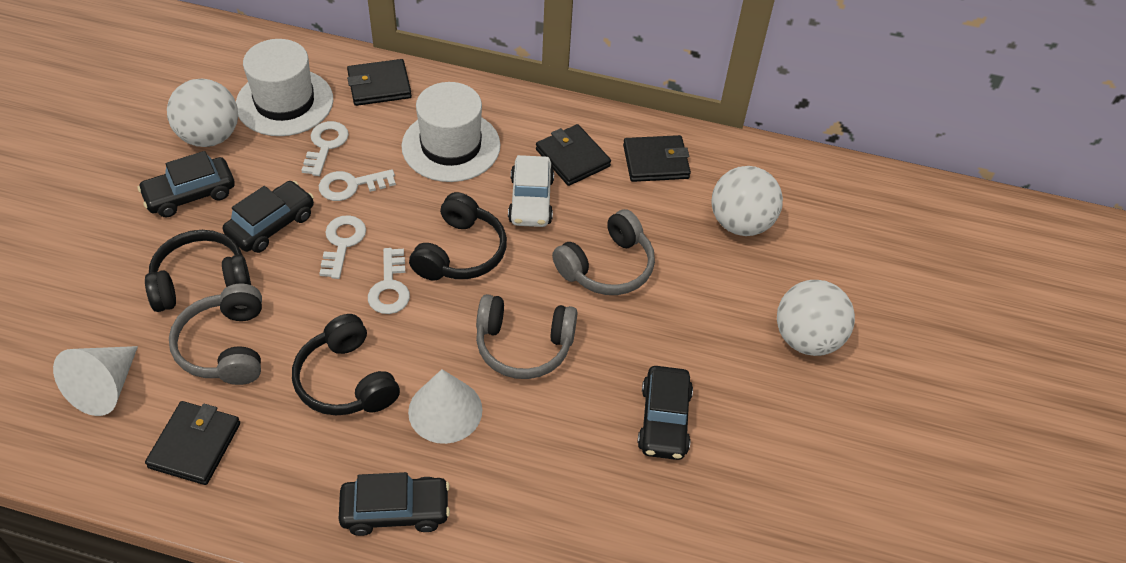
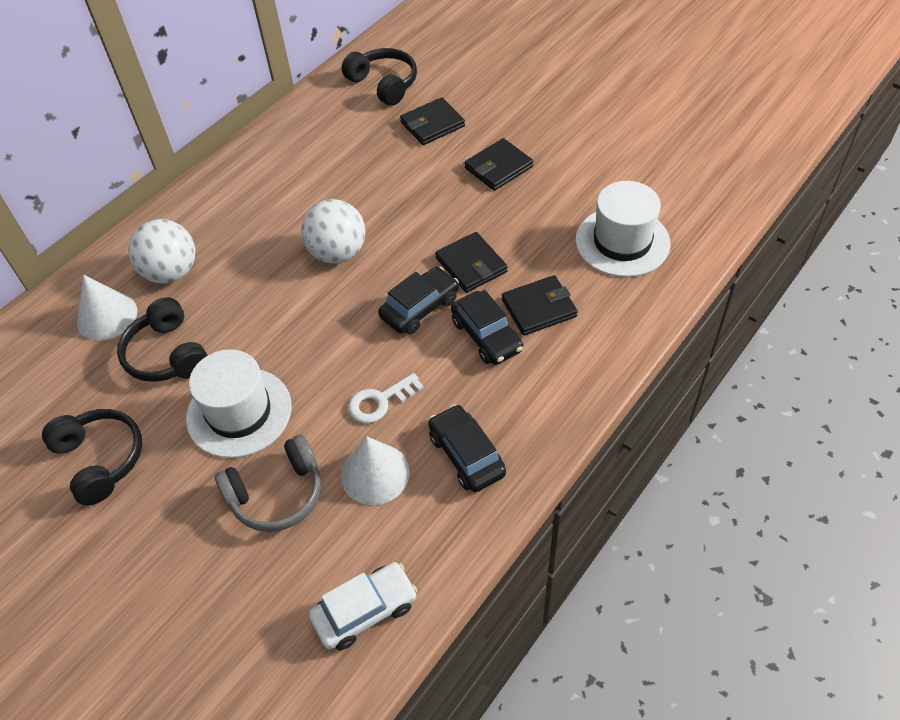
black car: 4 -> 3
grey headphones: 3 -> 1
white ball: 3 -> 2
white key: 4 -> 1

